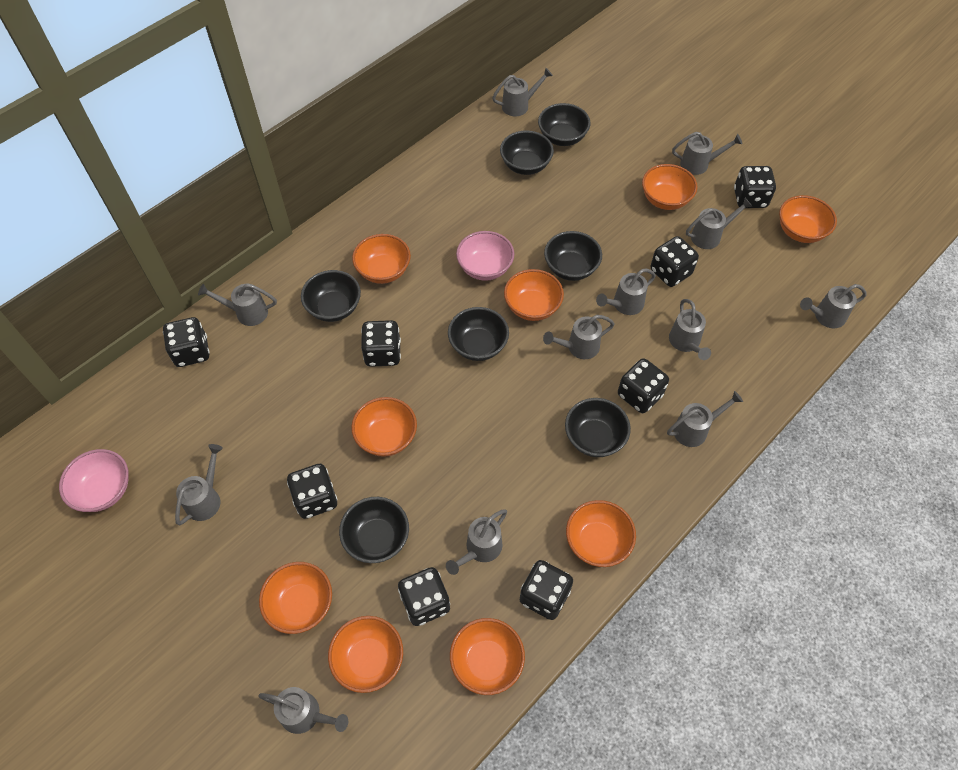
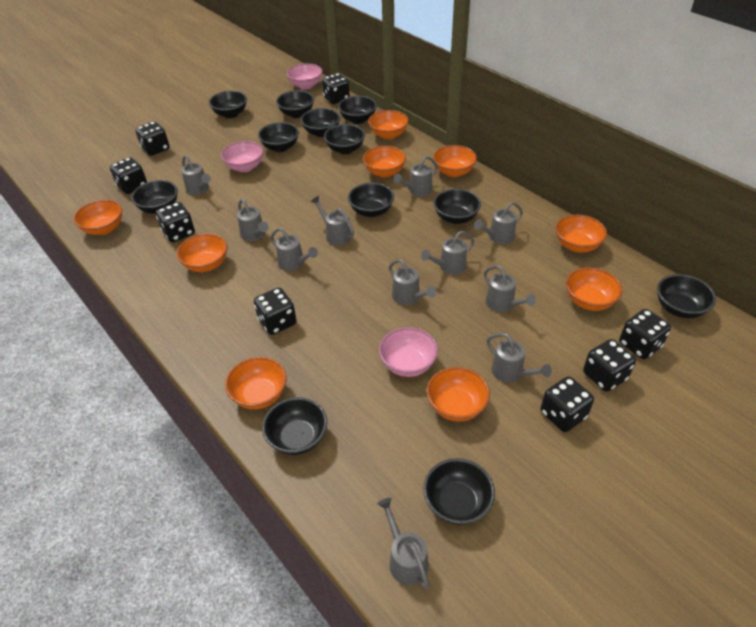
black bowl: 7 -> 12
grey watering can: 12 -> 11
pink bowl: 2 -> 3

